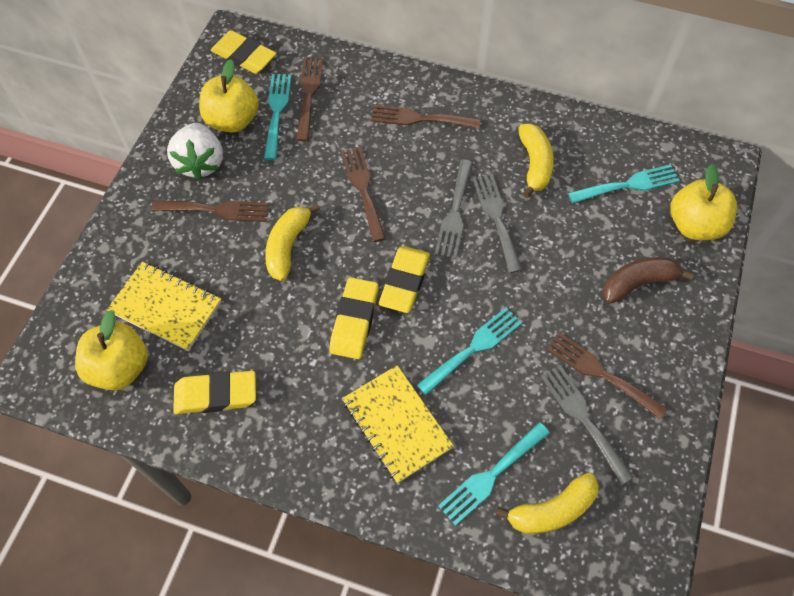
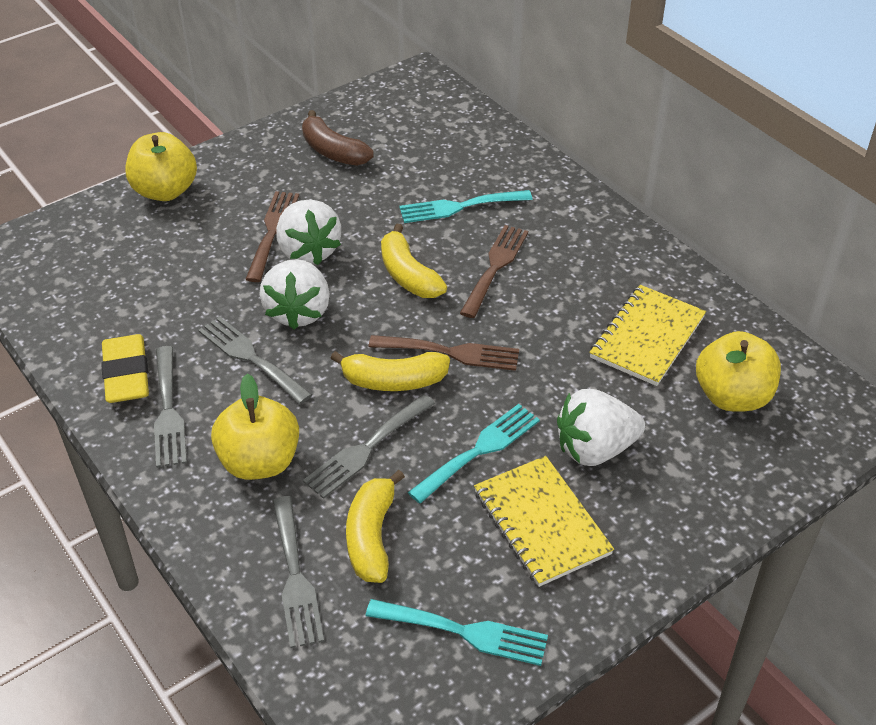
brown fork: 5 -> 3
grey fork: 3 -> 4
turquoise fork: 4 -> 3
white strawberry: 1 -> 3
yellow eraser: 4 -> 1

